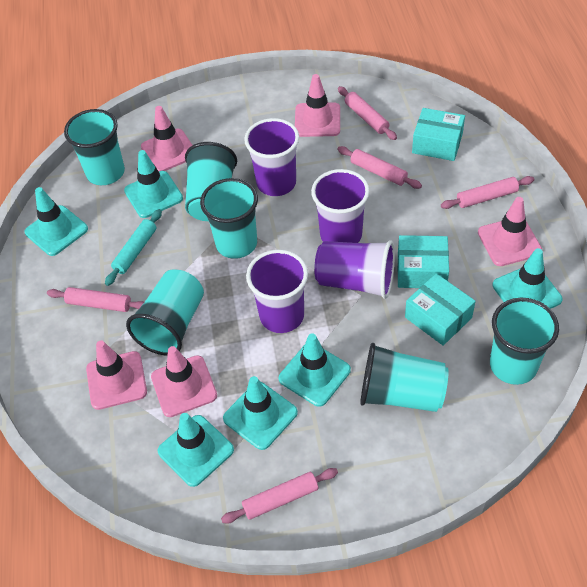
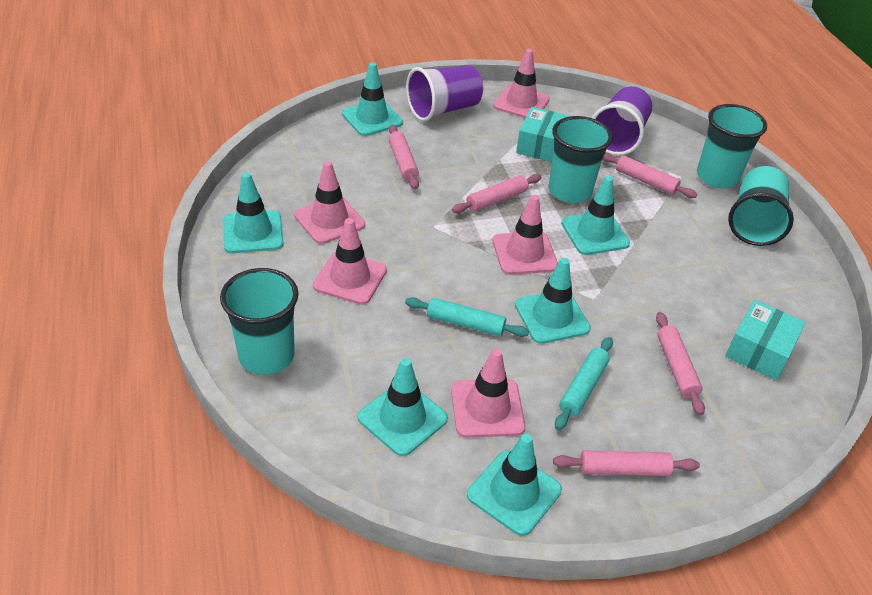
purple cup: 4 -> 2
turquoise box: 3 -> 2
turquoise cup: 6 -> 4
turquoise rolling pin: 1 -> 2

